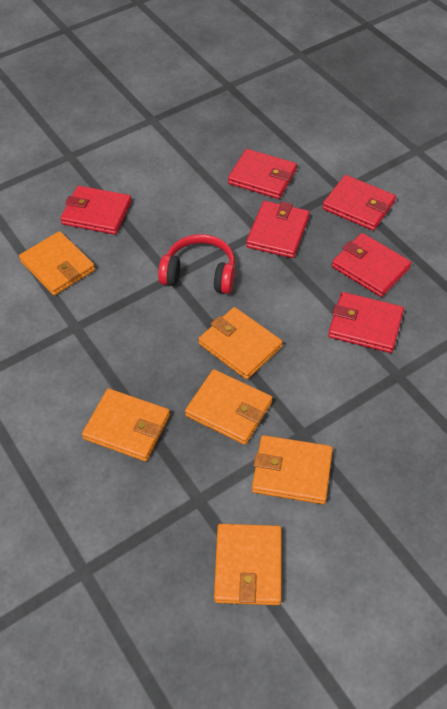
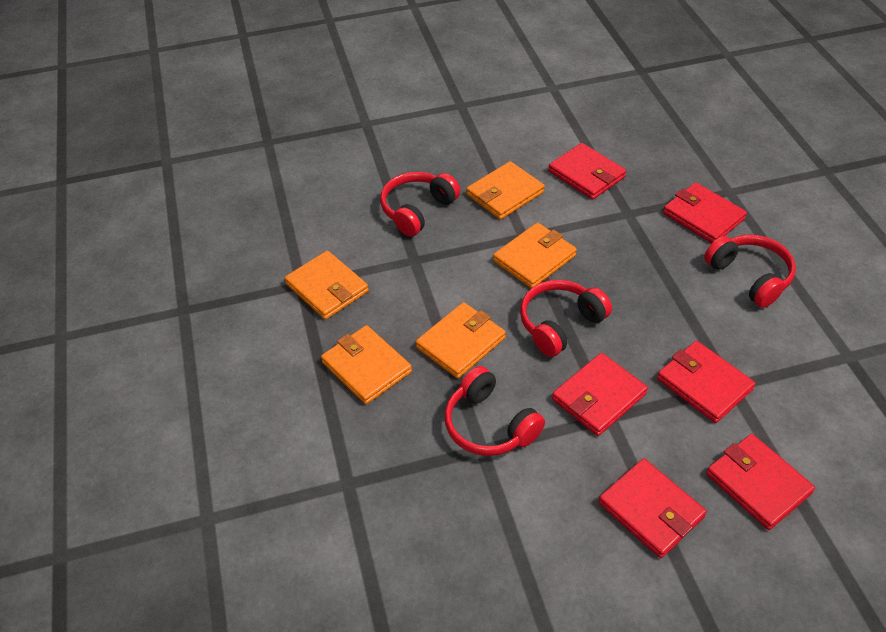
orange wallet: 6 -> 5
red headphones: 1 -> 4

